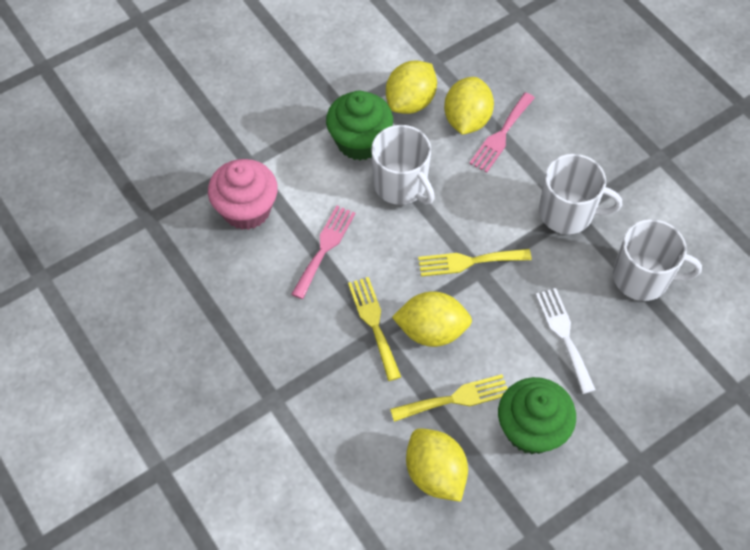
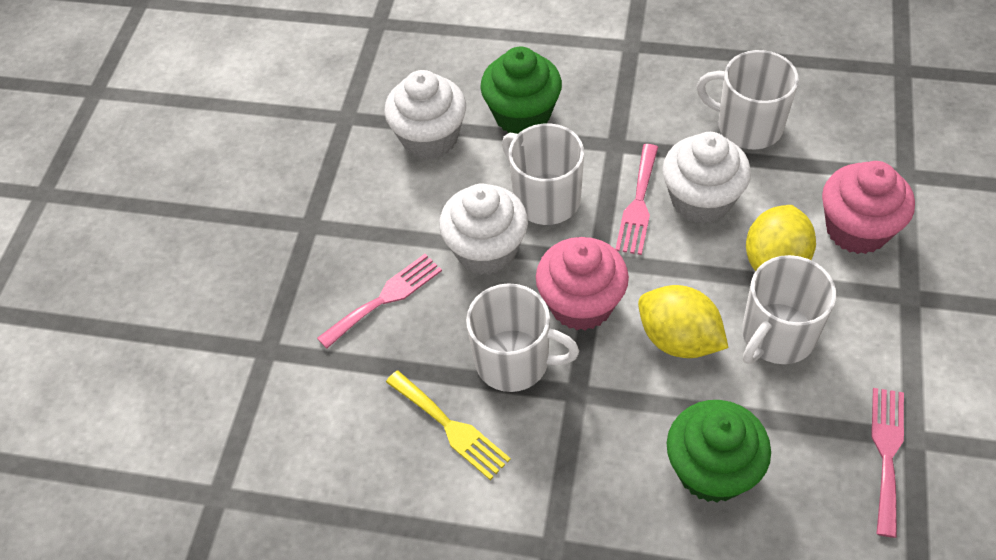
pink cupcake: 1 -> 2
pink fork: 2 -> 3
white cupcake: 0 -> 3
white fork: 1 -> 0
white mug: 3 -> 4
yellow fork: 3 -> 1
yellow lemon: 4 -> 2

